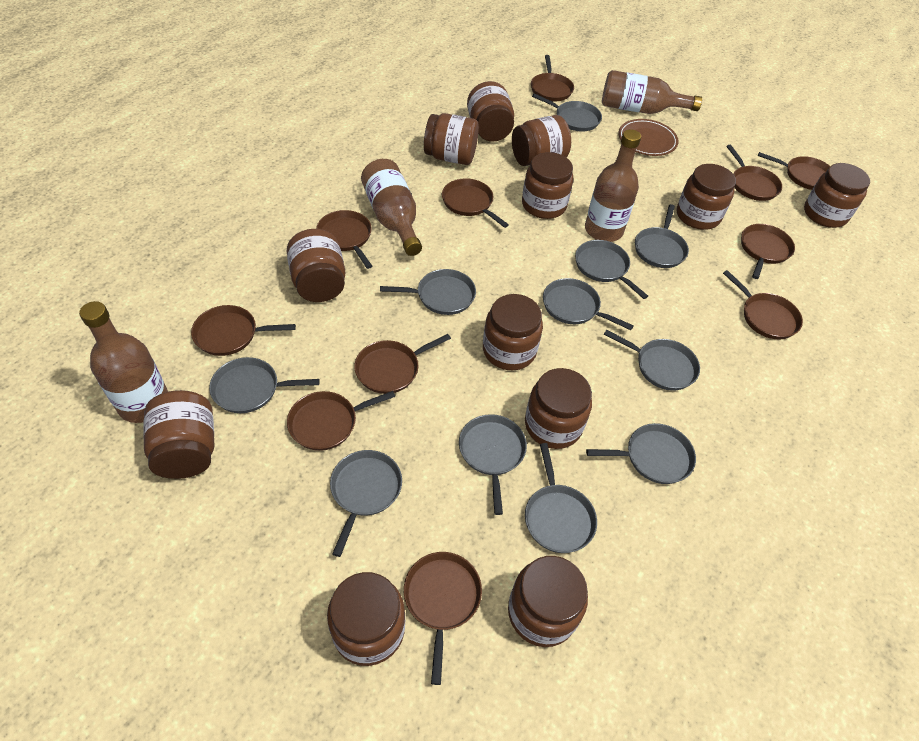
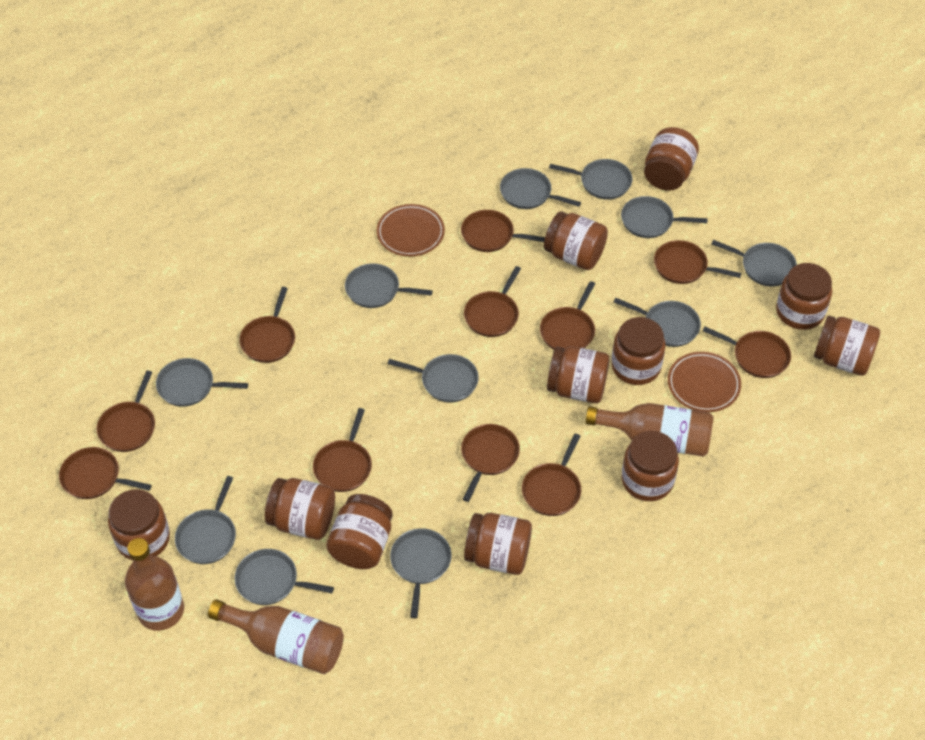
brown bottle: 4 -> 3
brown jar: 12 -> 11
brown plate: 1 -> 2

